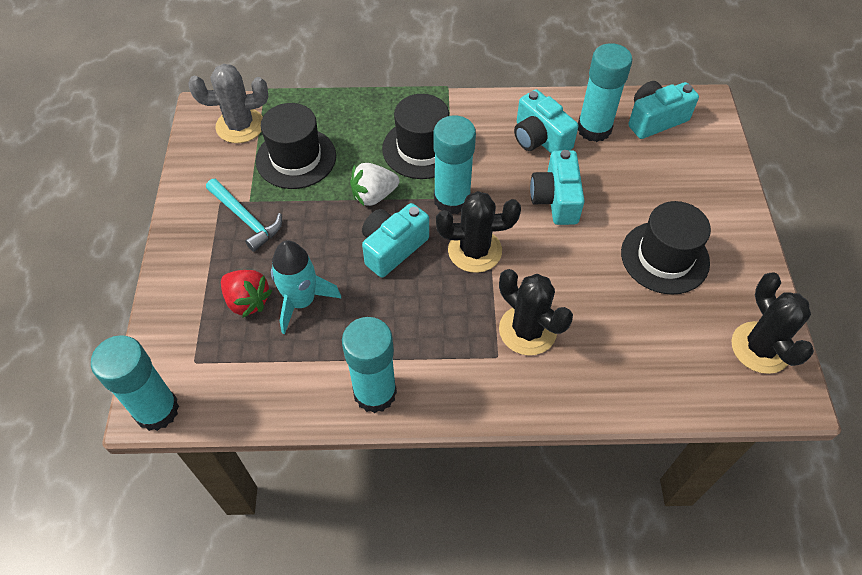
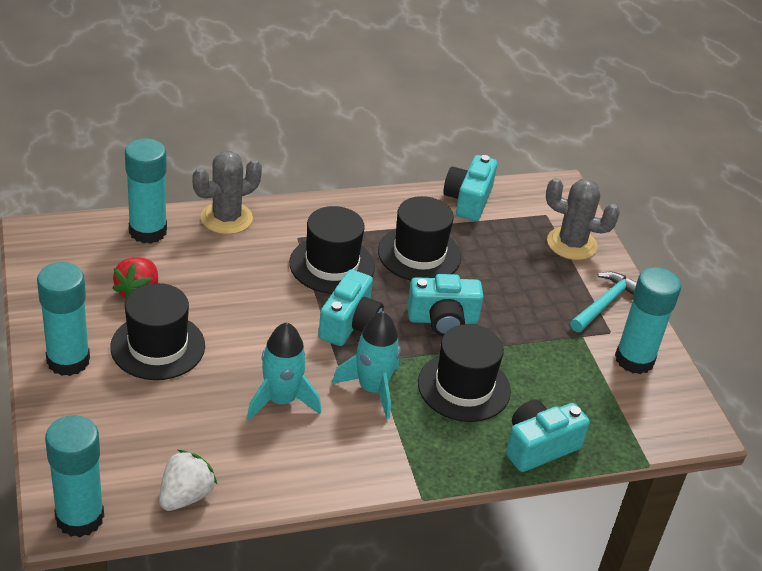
black cactus: 3 -> 0
black hat: 3 -> 4
grey cactus: 1 -> 2
turquoise rocket: 1 -> 2

